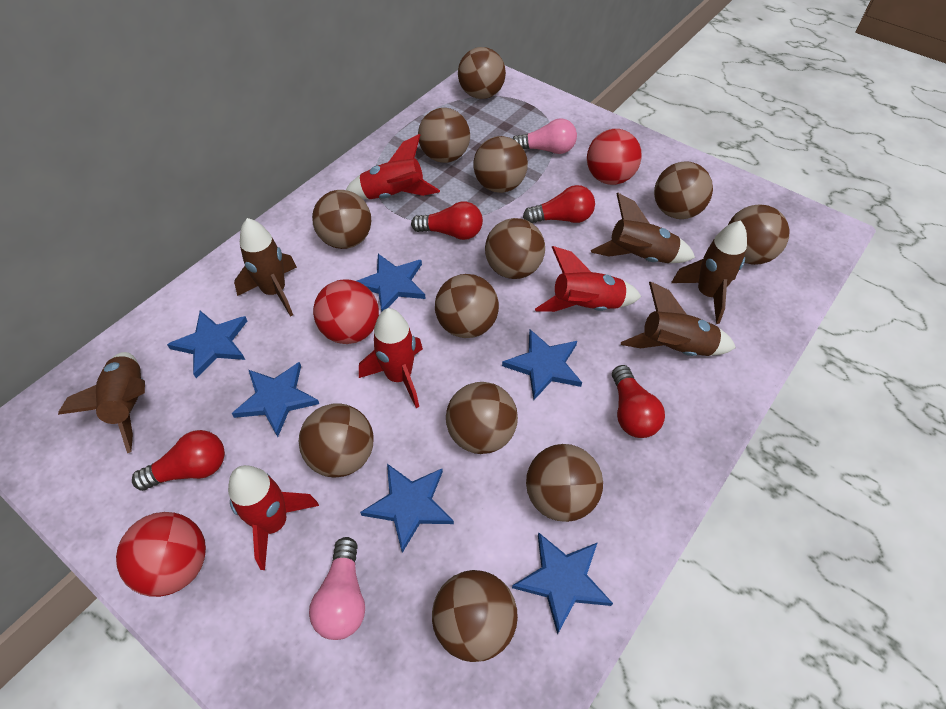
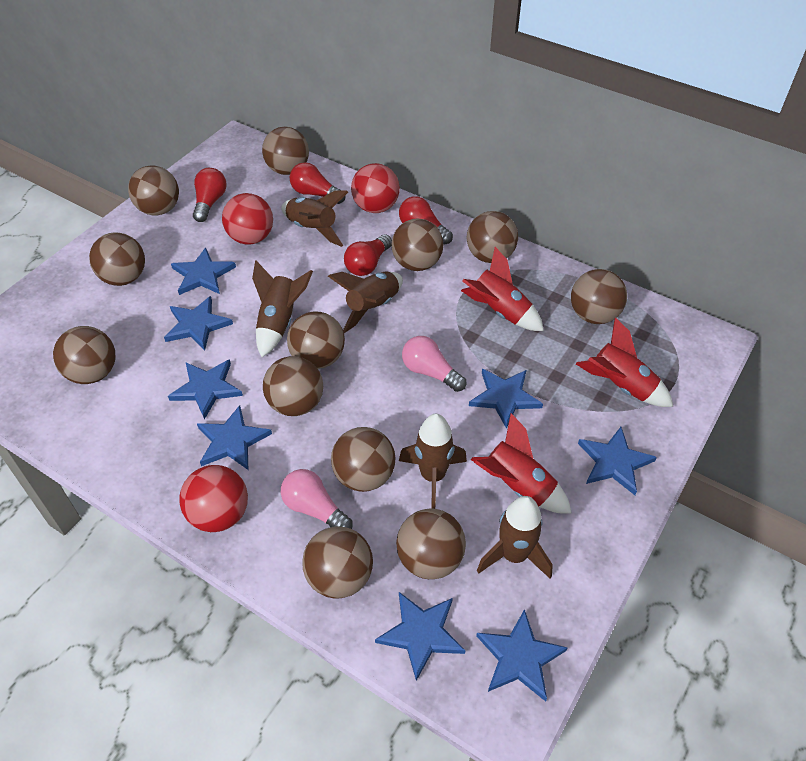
blue star: 6 -> 8
red rocket: 4 -> 3

